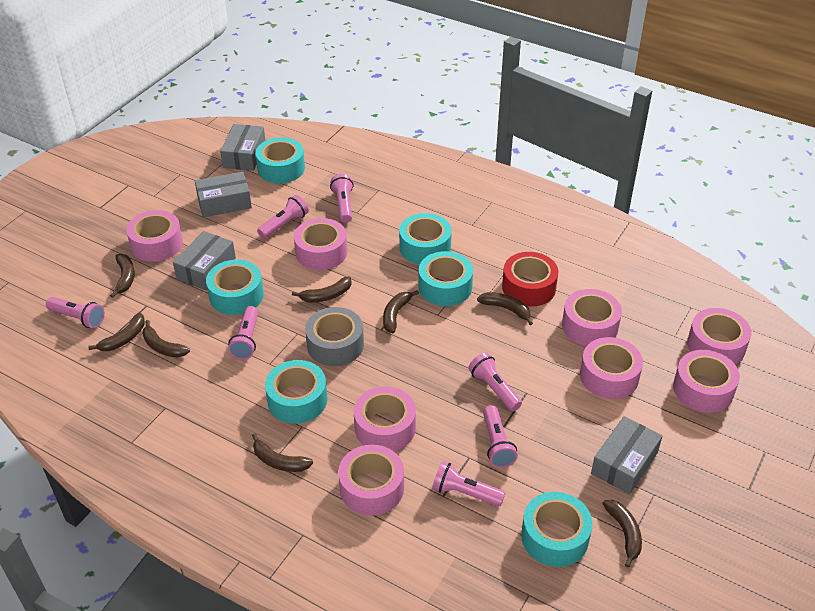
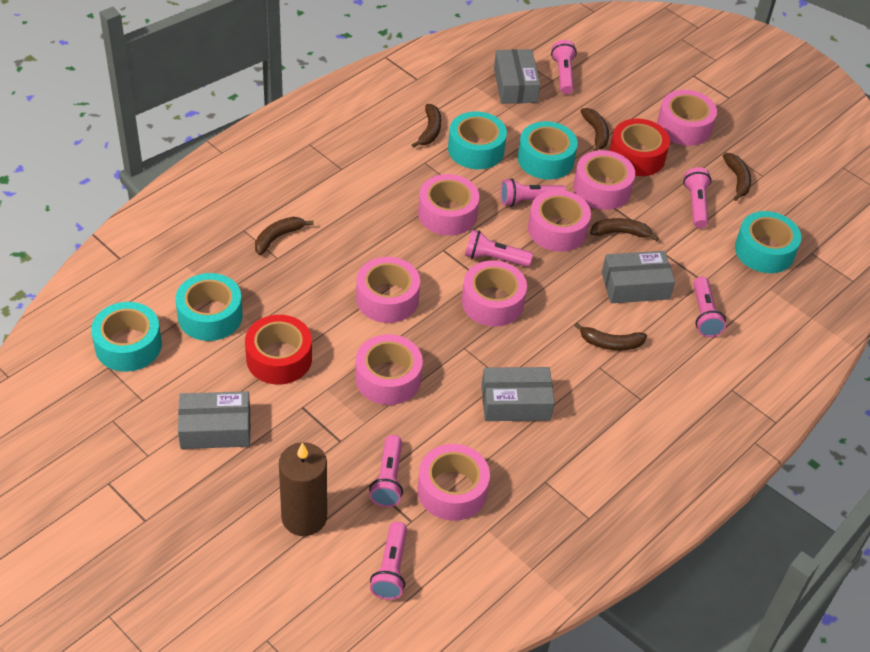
brown banana: 8 -> 6
brown candle: 0 -> 1
grey tape: 1 -> 0
red tape: 1 -> 2
turquoise tape: 6 -> 5

